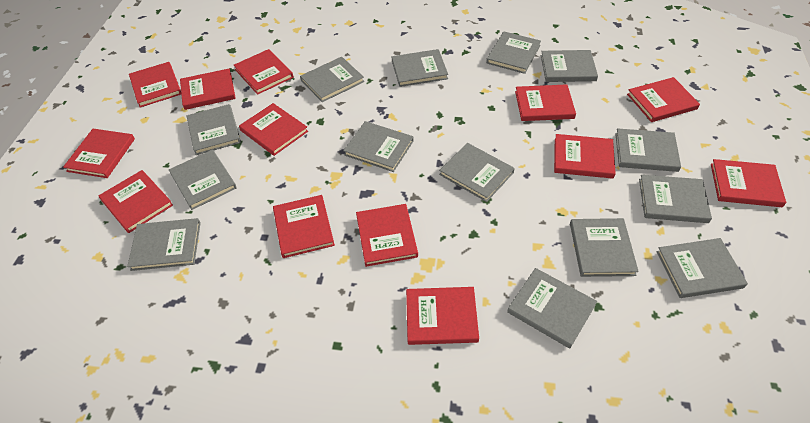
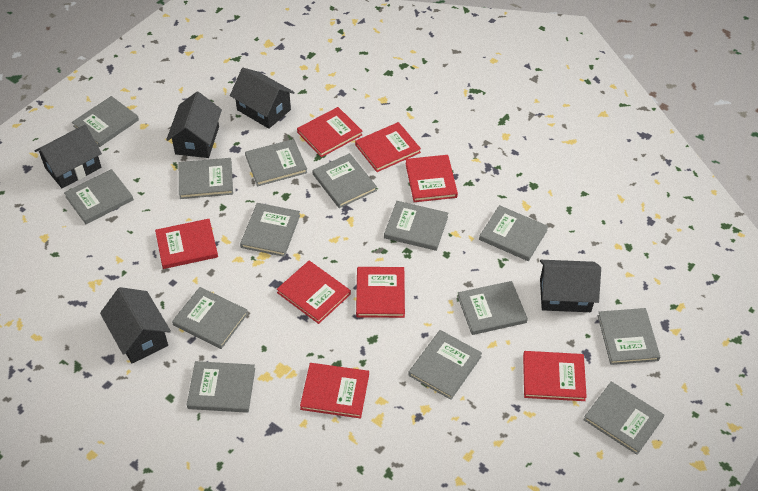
black house: 0 -> 5
red book: 13 -> 8

